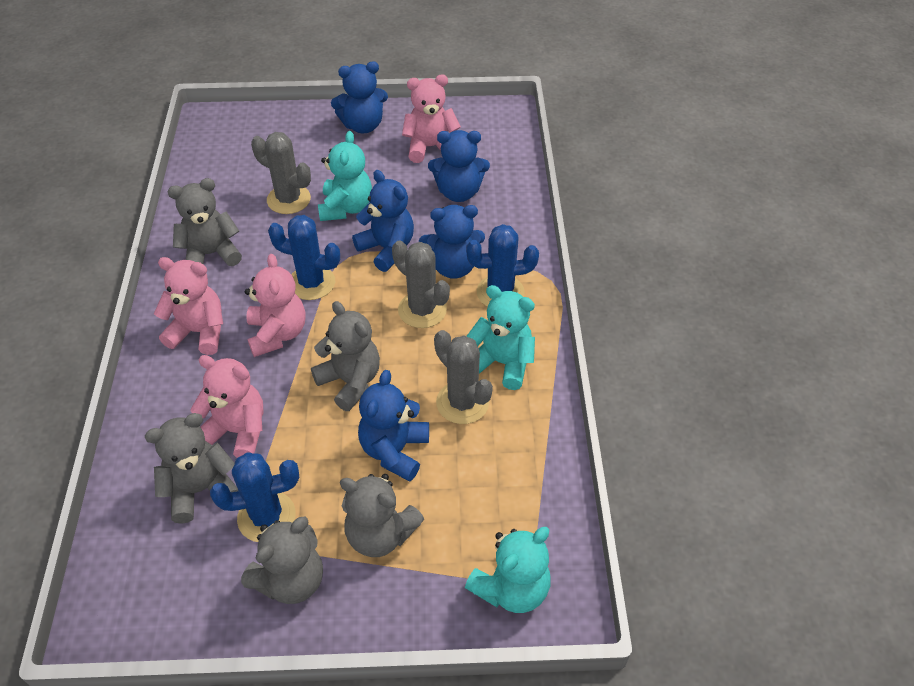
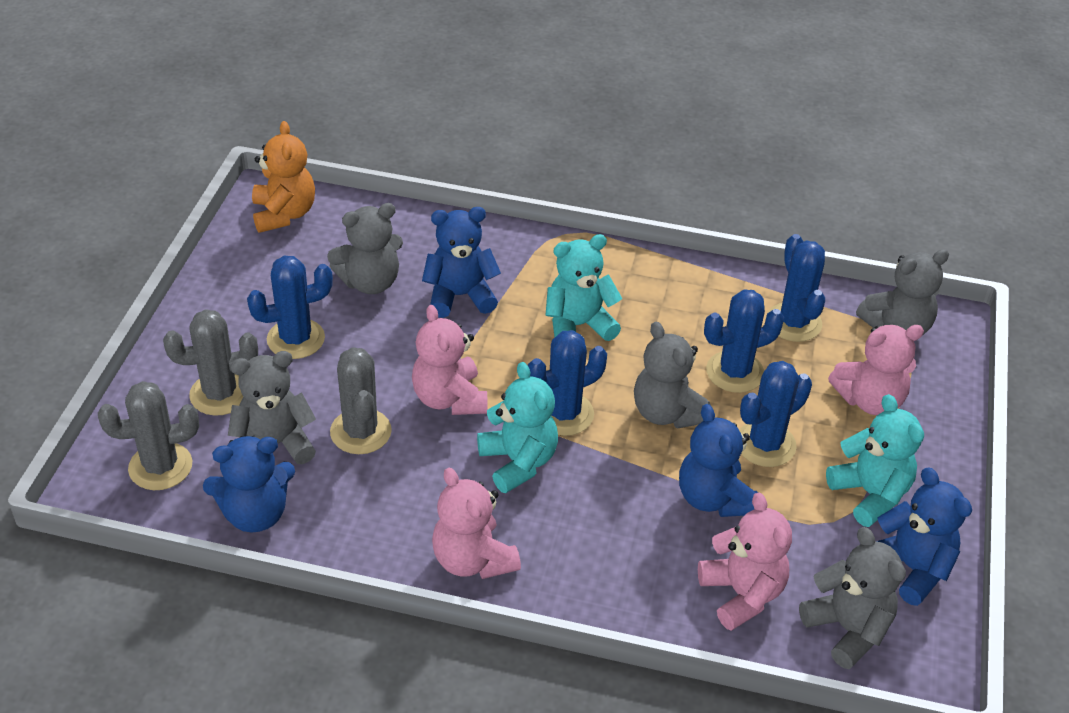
blue cactus: 3 -> 5
blue teddy bear: 5 -> 4
orange teddy bear: 0 -> 1

